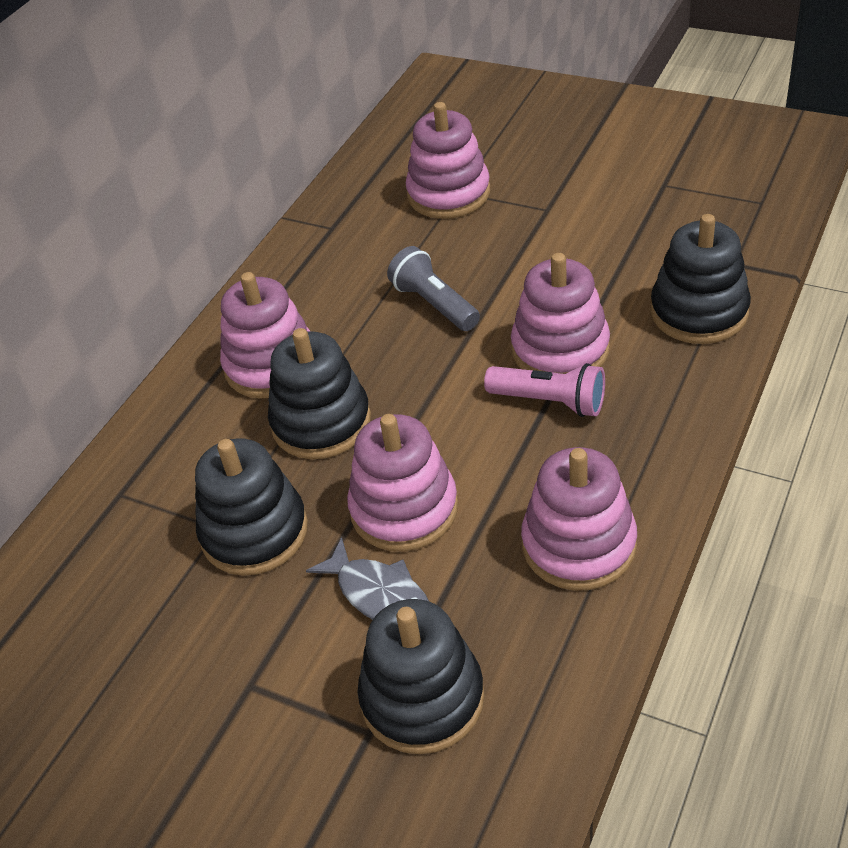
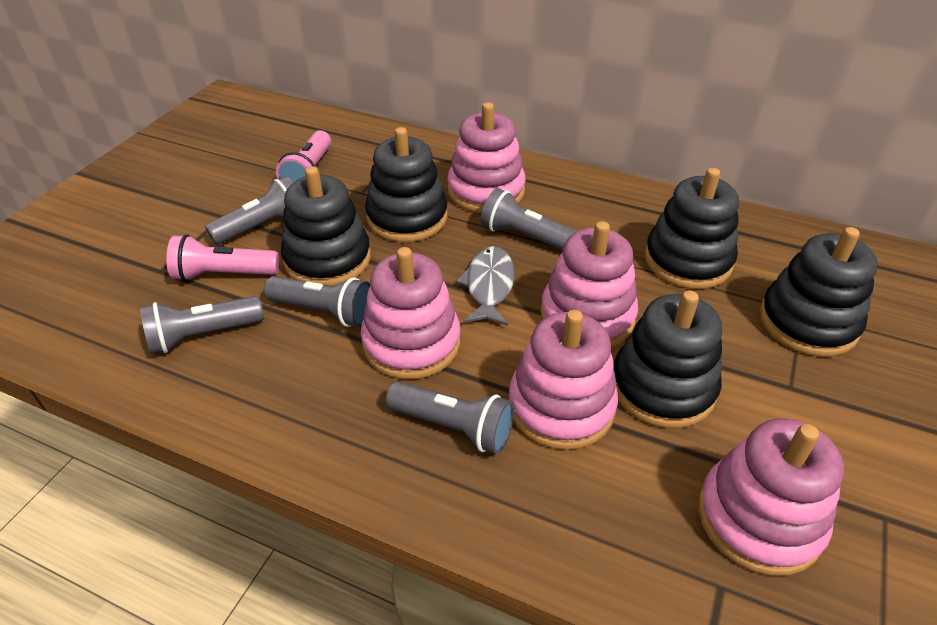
black stacking toy: 4 -> 5
grey flashlight: 1 -> 5
pink flashlight: 1 -> 2

